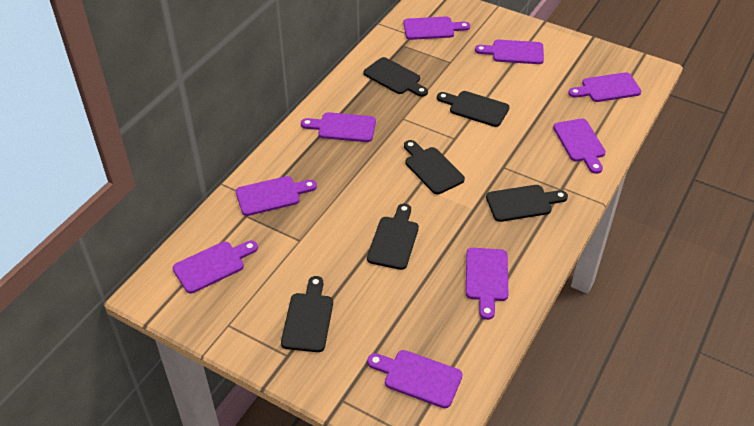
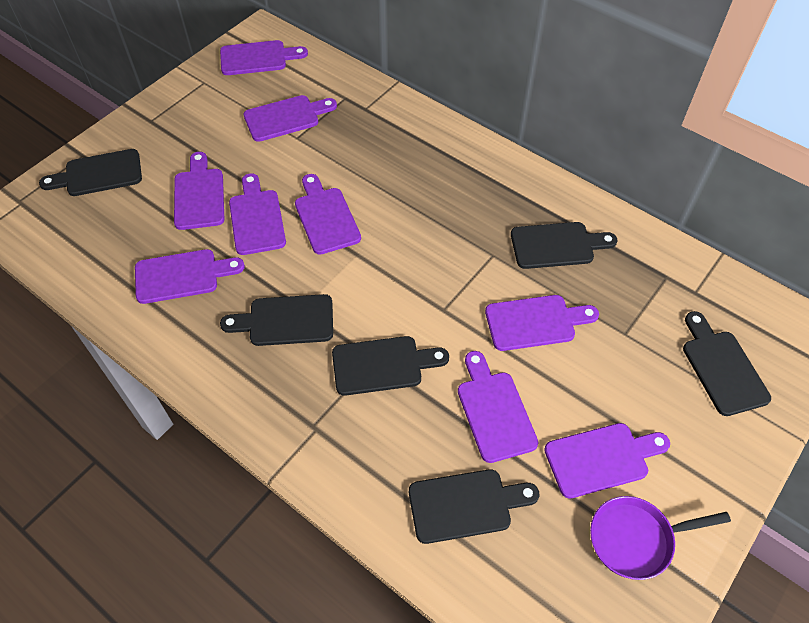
purple pan: 0 -> 1

